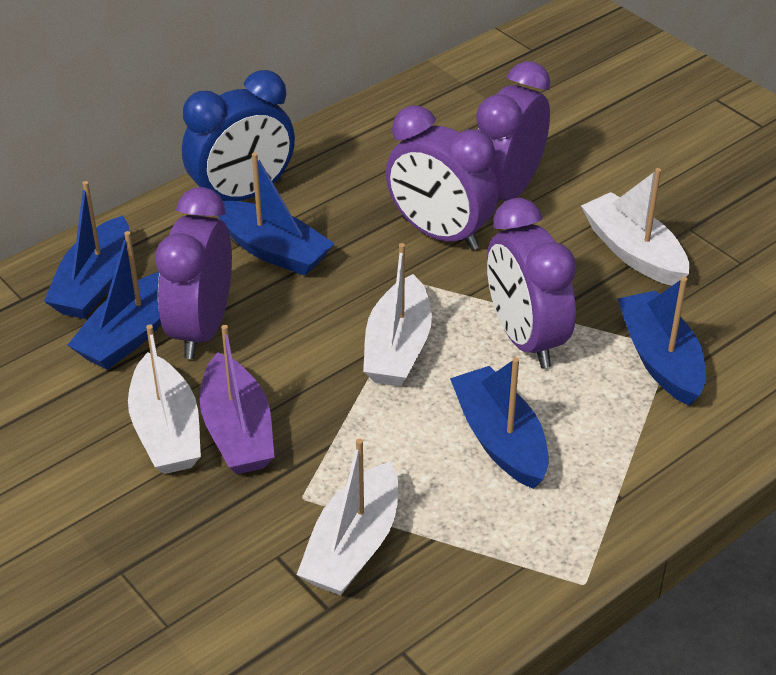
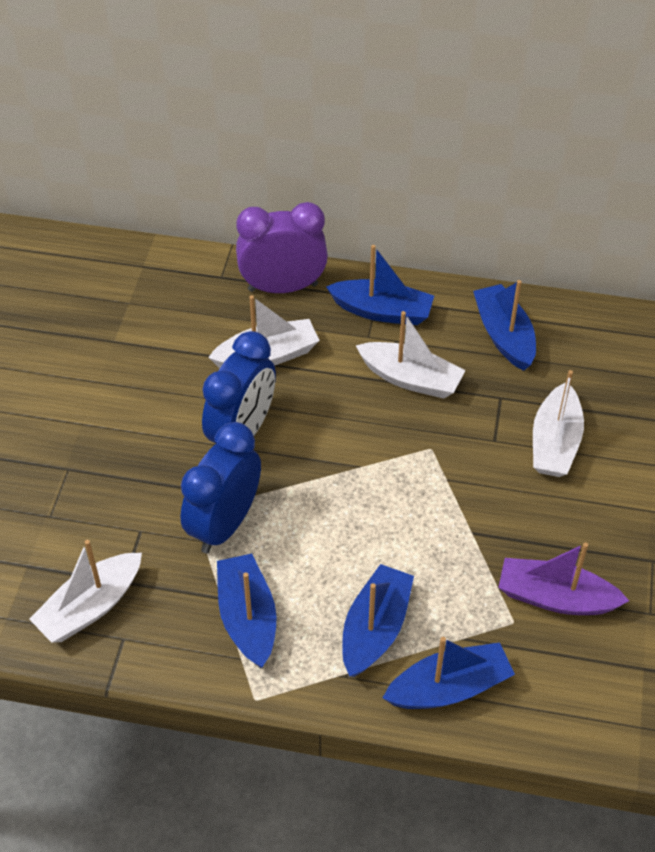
blue clock: 1 -> 2
purple clock: 4 -> 1

